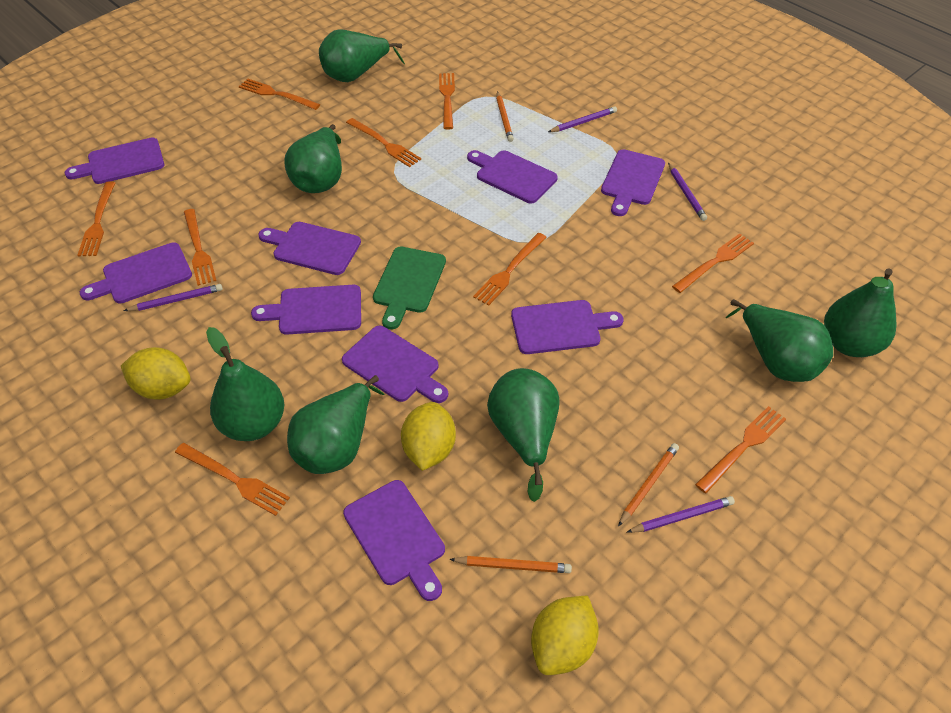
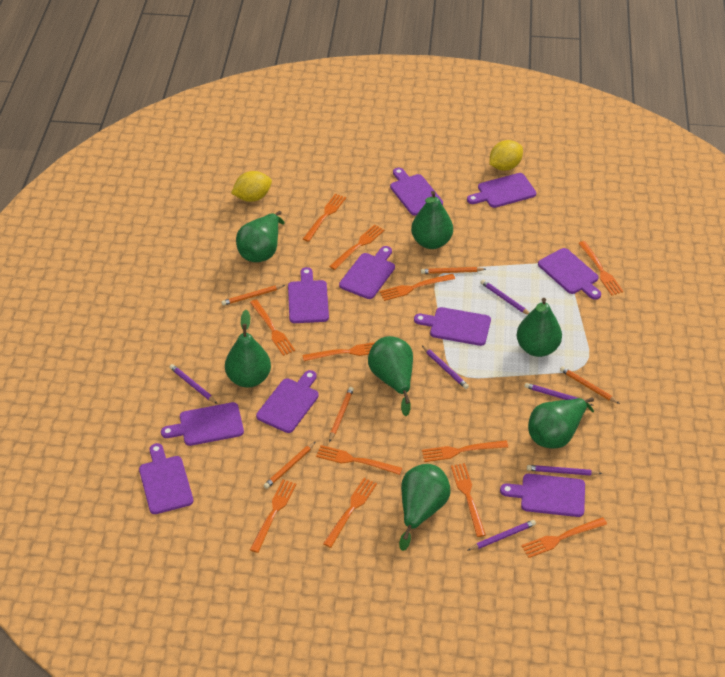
green cutting board: 1 -> 0
orange fork: 9 -> 12
orange pencil: 3 -> 5
purple cutting board: 9 -> 10
purple pencil: 4 -> 6
yellow lemon: 3 -> 2

